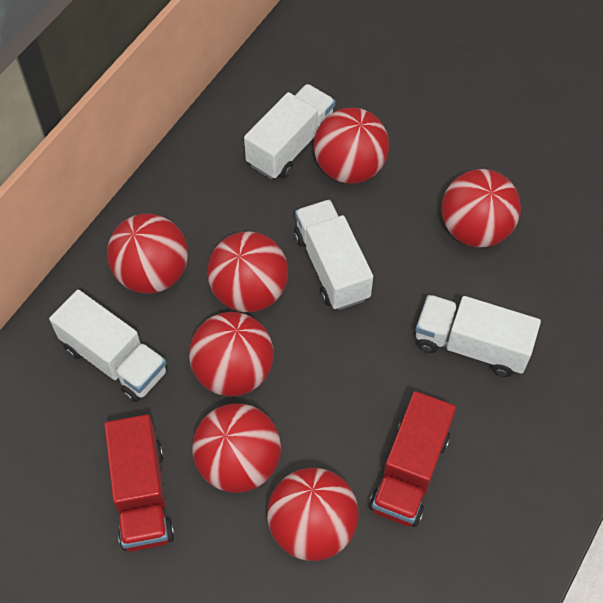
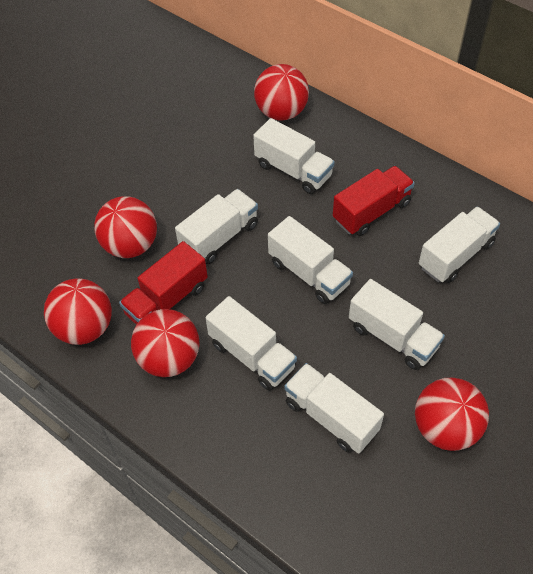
red ball: 7 -> 5
white truck: 4 -> 7

